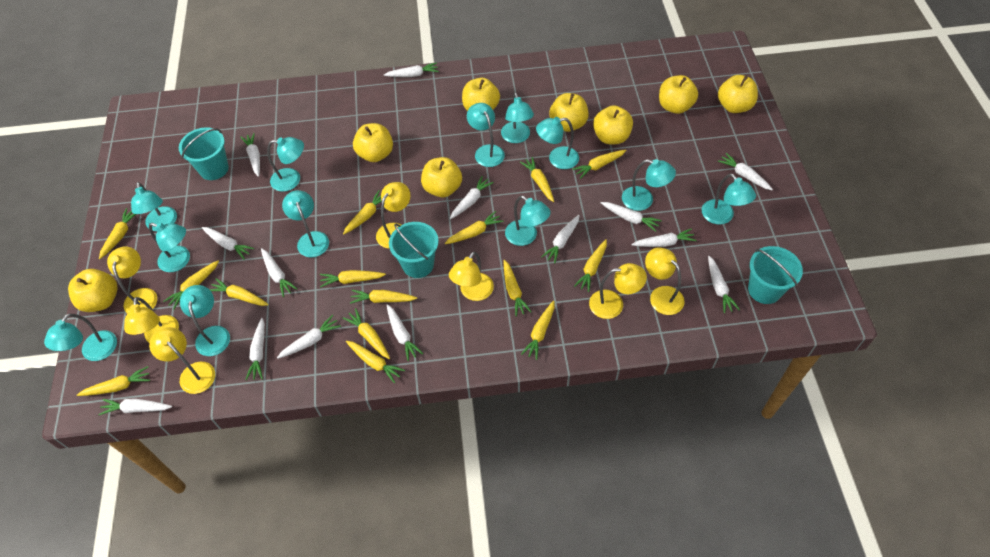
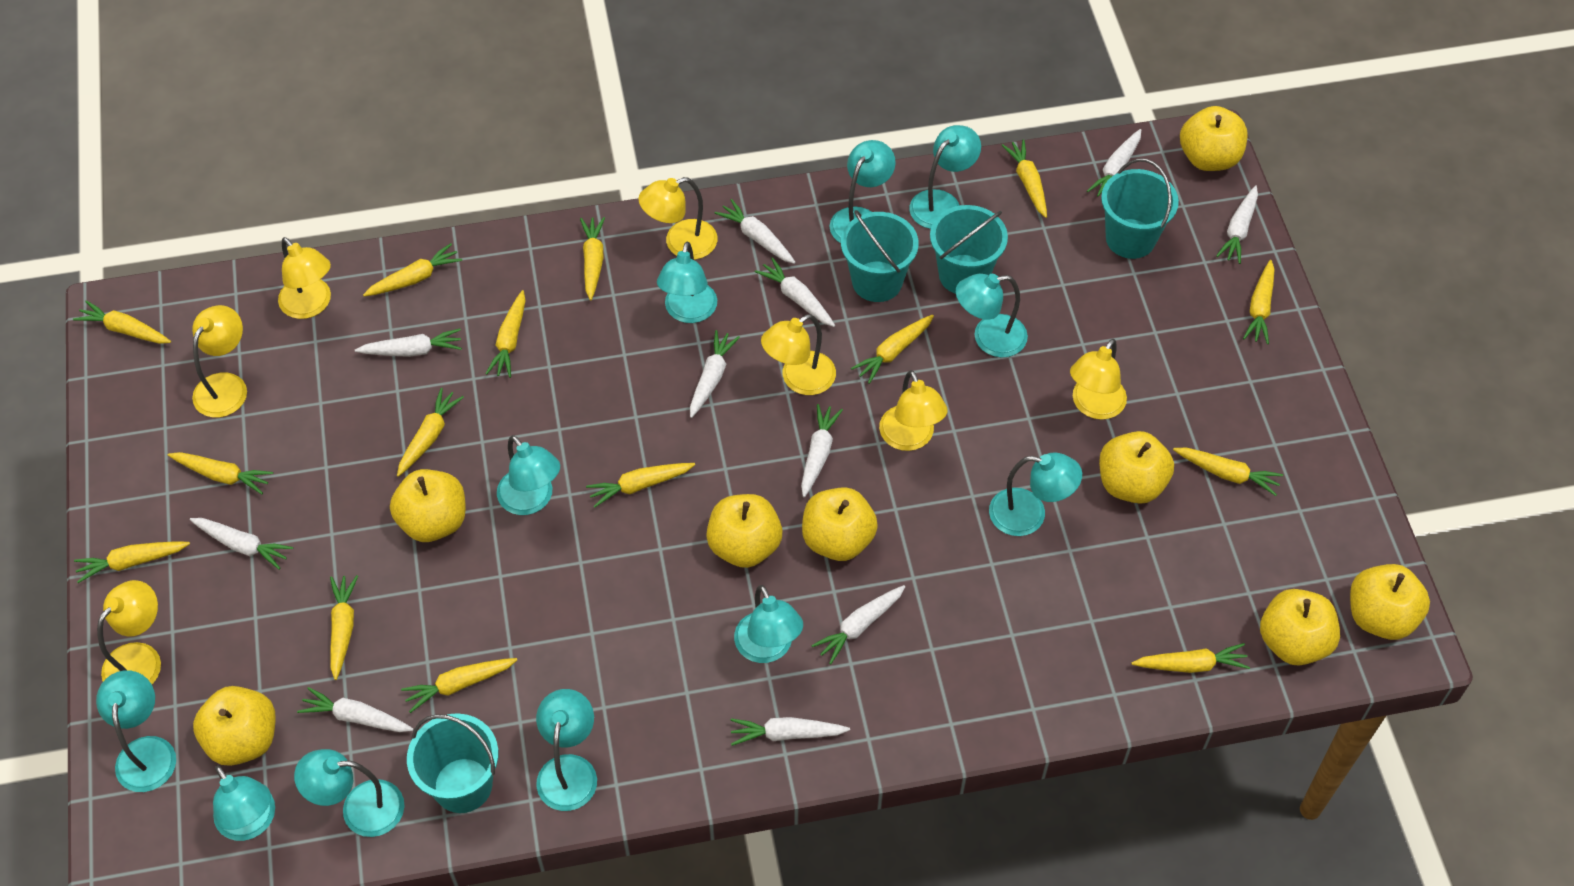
turquoise bucket: 3 -> 4
turquoise lamp: 12 -> 11
white carrot: 14 -> 11

